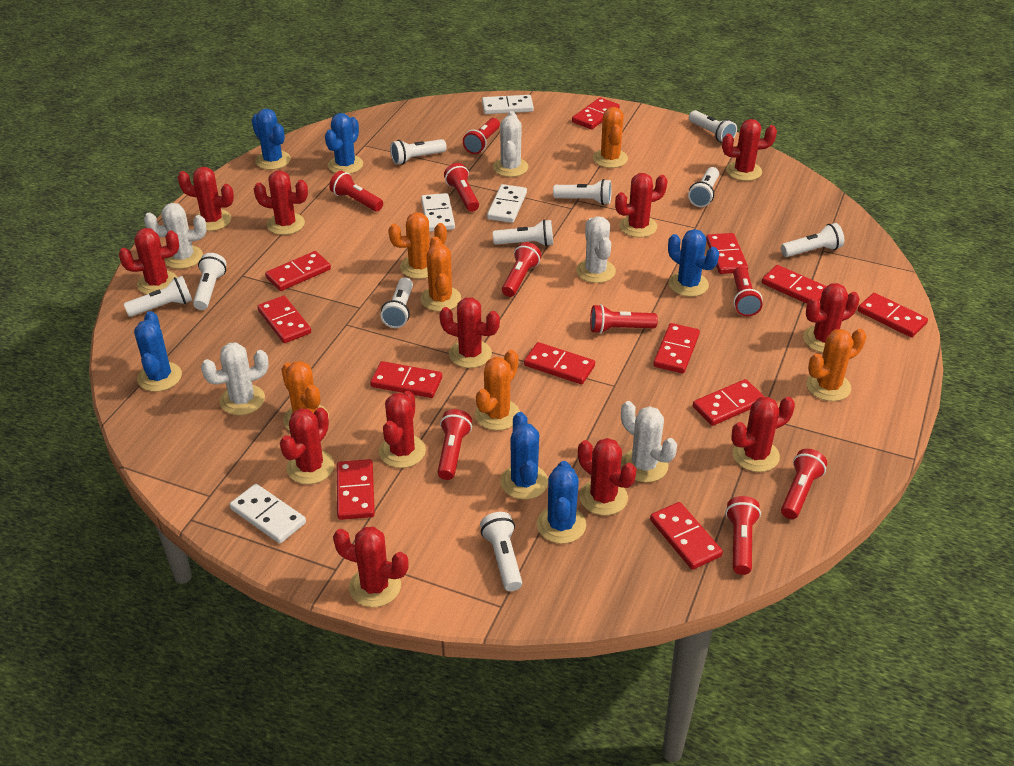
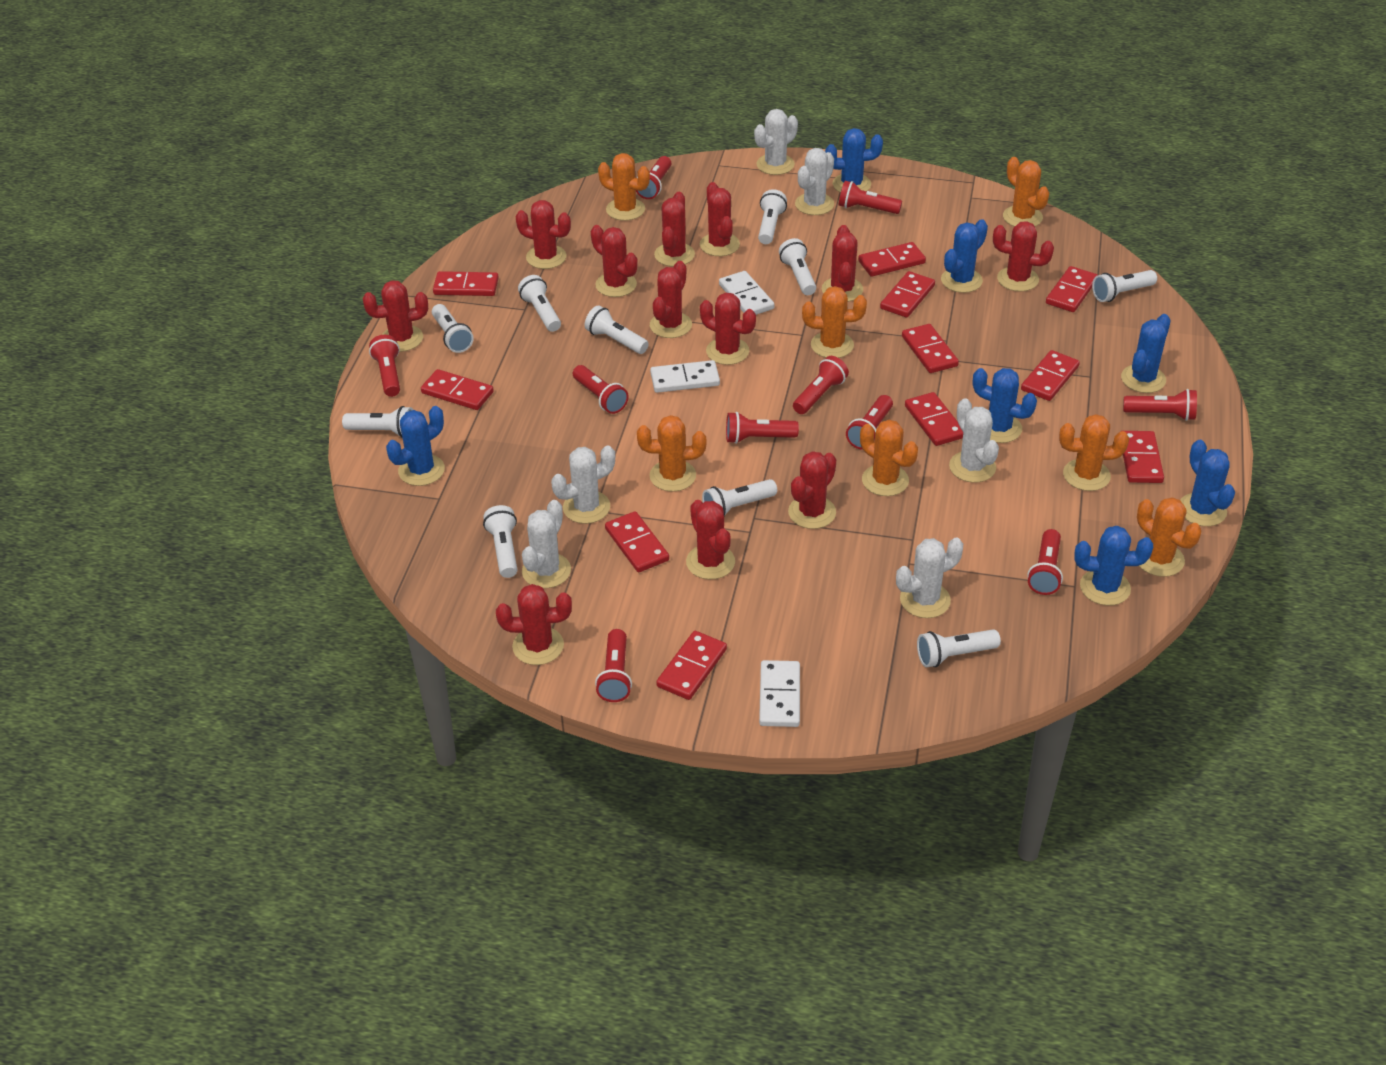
blue cactus: 6 -> 7
orange cactus: 6 -> 7
red domino: 12 -> 11
red flashlight: 9 -> 10
white cactus: 5 -> 6
white domino: 4 -> 3

